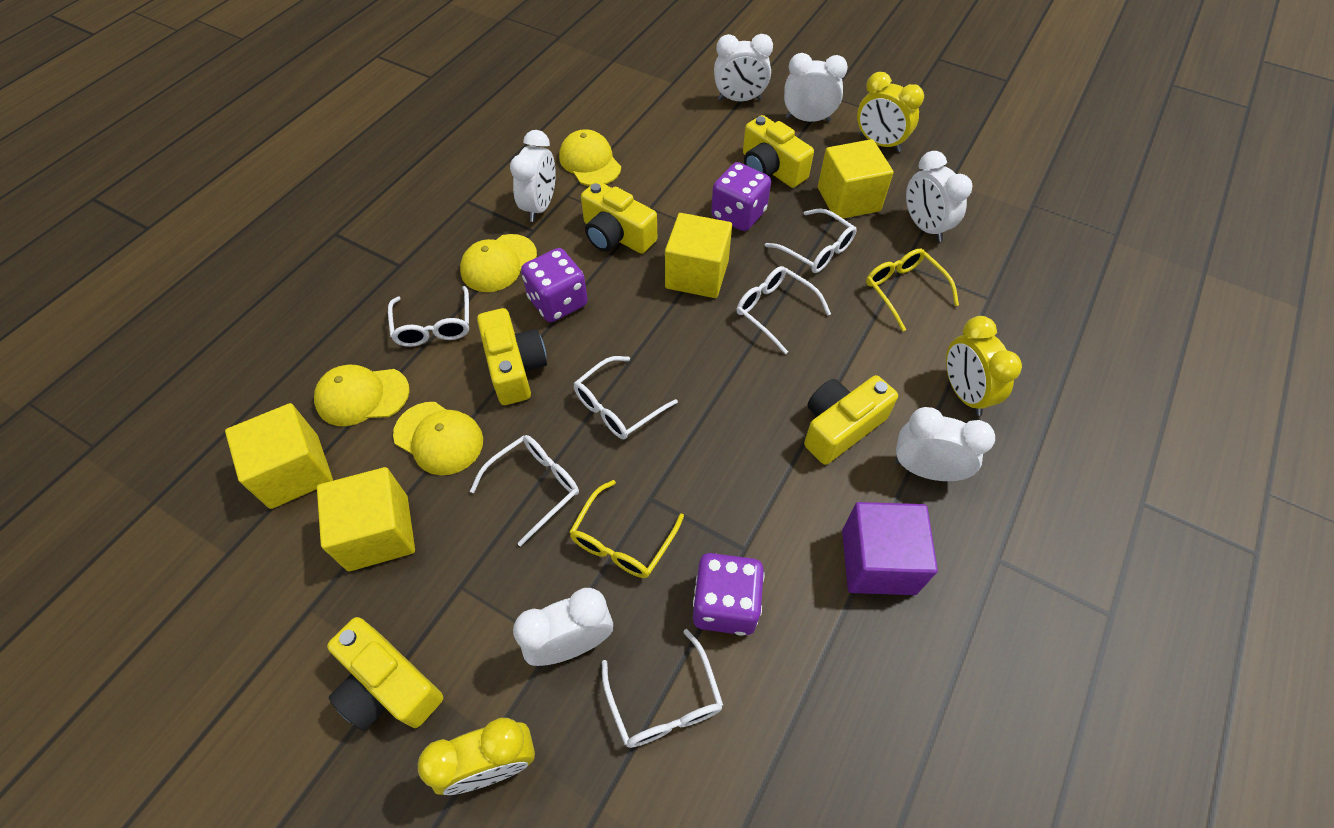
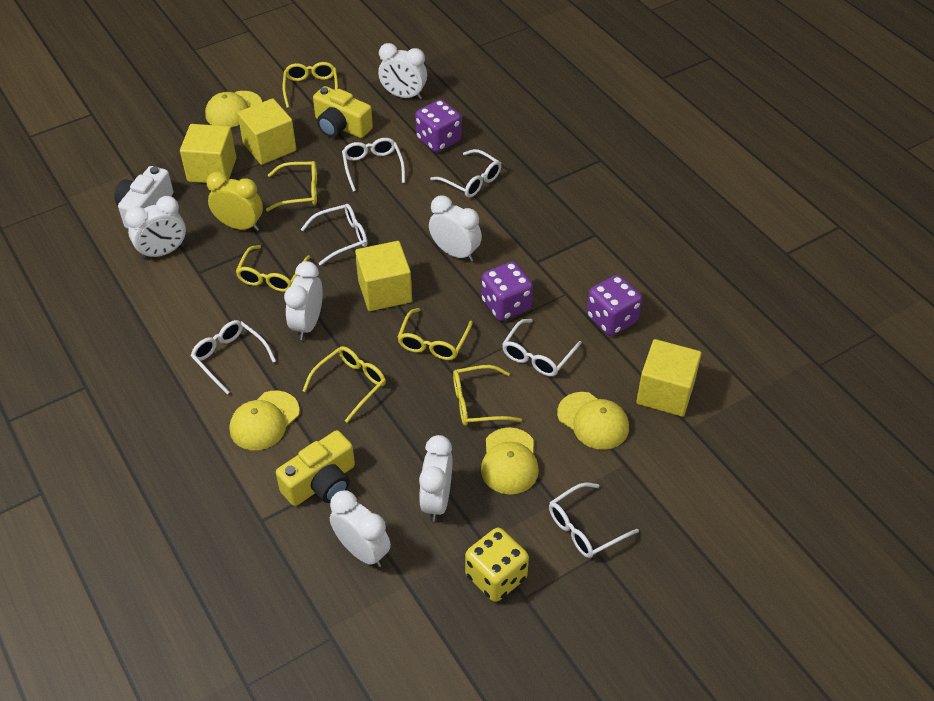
purple cube: 1 -> 0
white camera: 0 -> 1
yellow camera: 5 -> 2
yellow clock: 3 -> 1
yellow dice: 0 -> 1
yellow glasses: 2 -> 6

